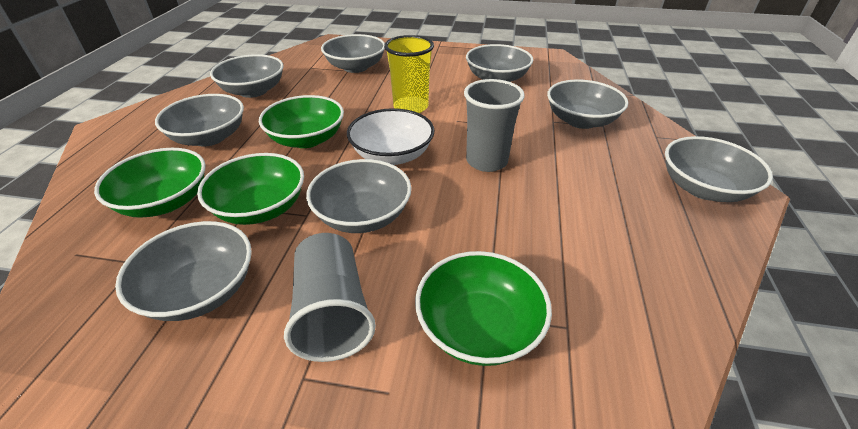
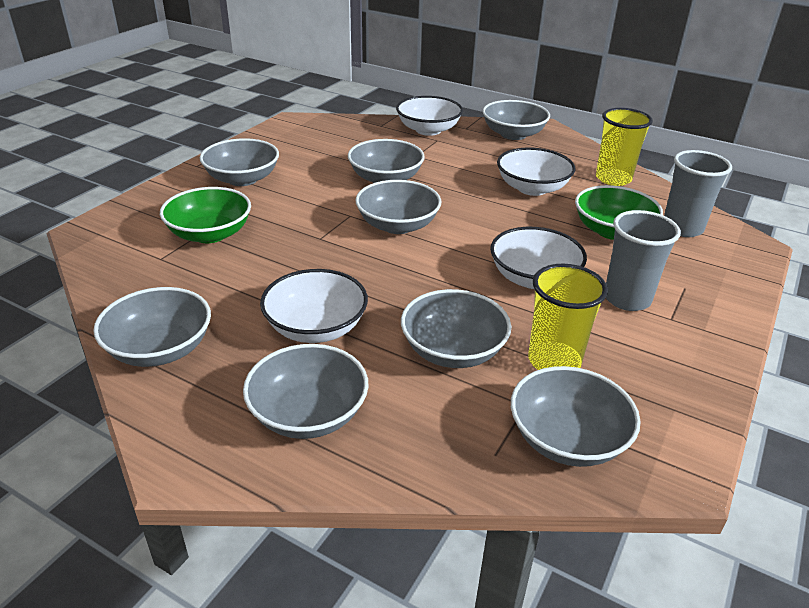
green bowl: 4 -> 2
white bowl: 1 -> 4
yellow cup: 1 -> 2

